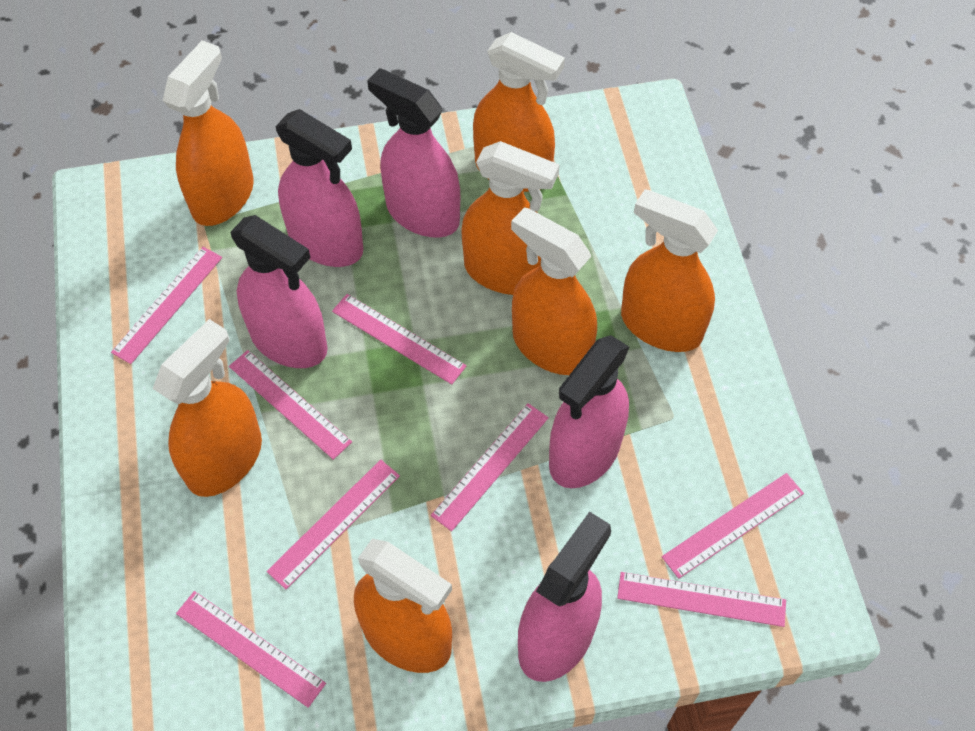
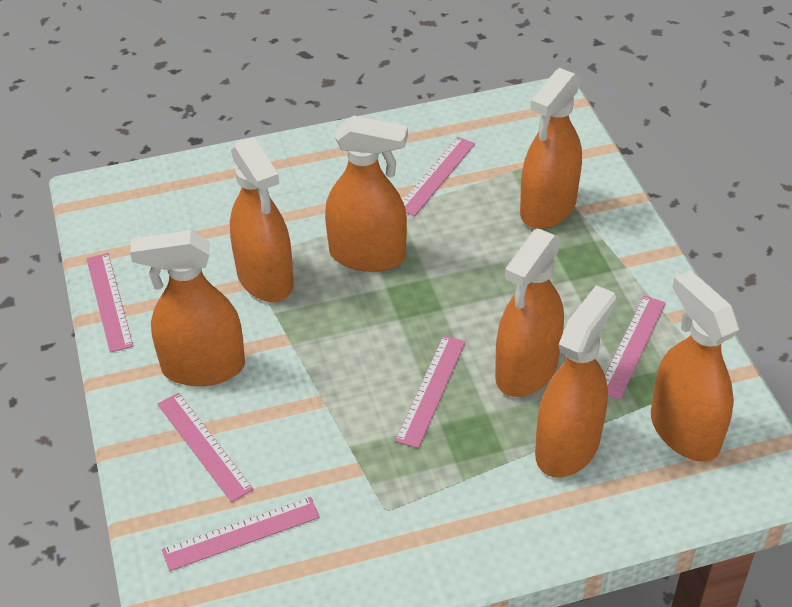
pink ruler: 8 -> 6
pink spray bottle: 5 -> 0

